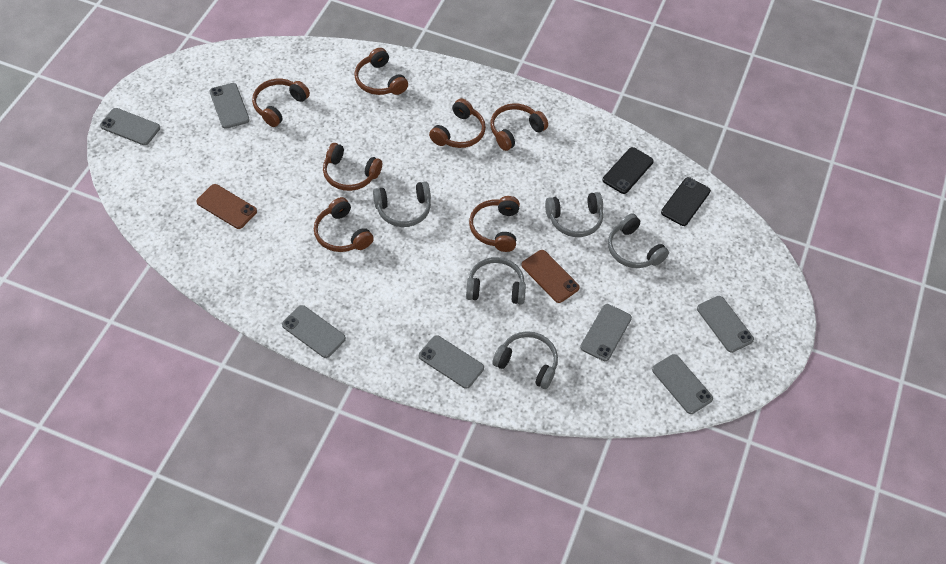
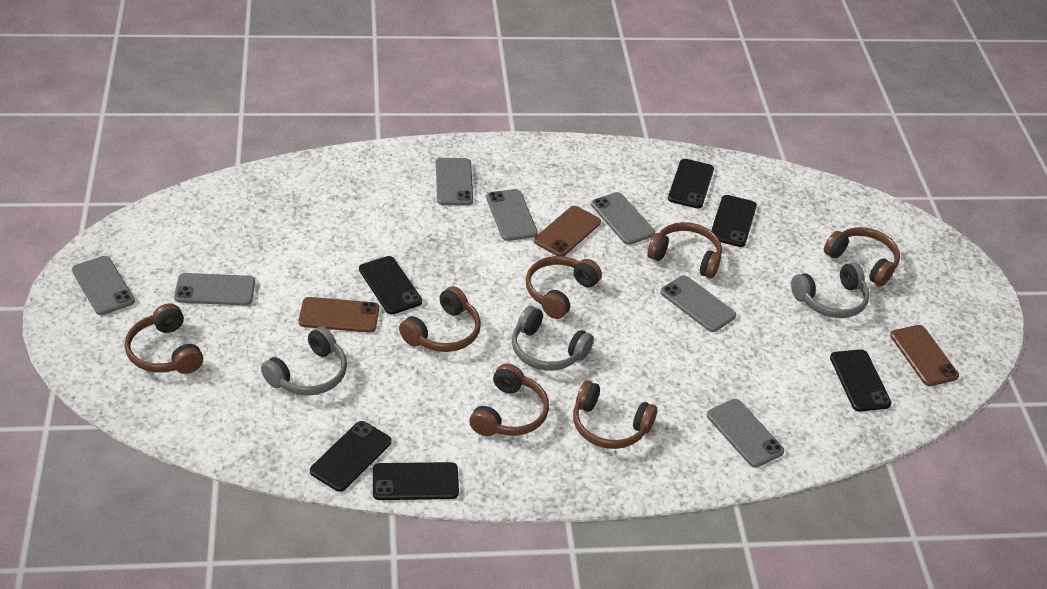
black phone: 2 -> 6
brown phone: 2 -> 3
grey headphones: 5 -> 3

